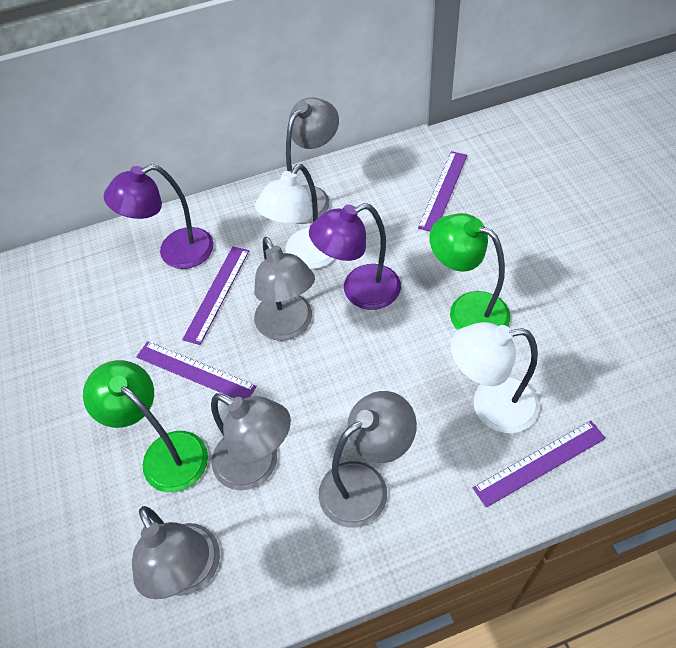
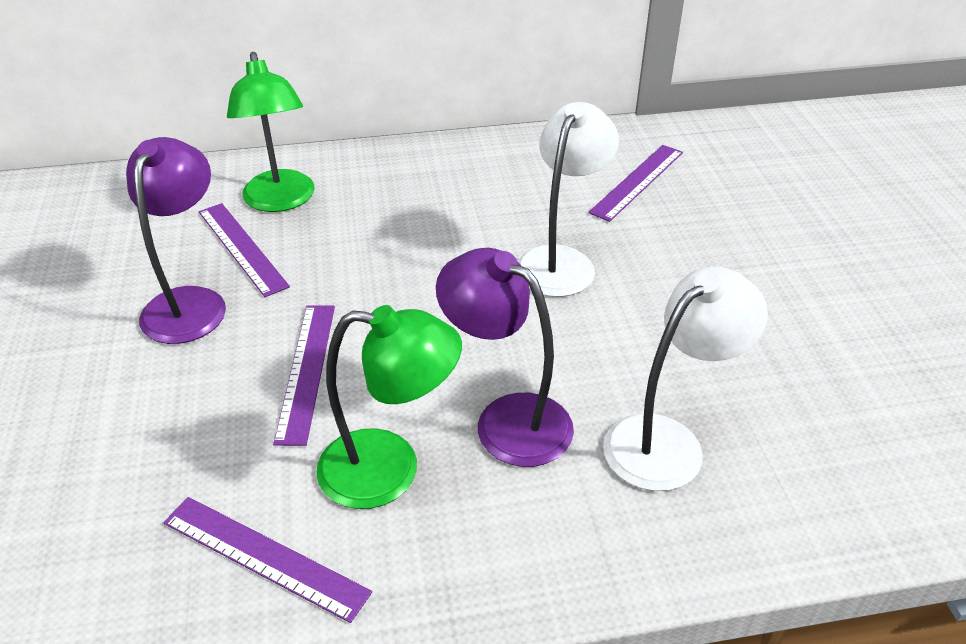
grey lamp: 5 -> 0

